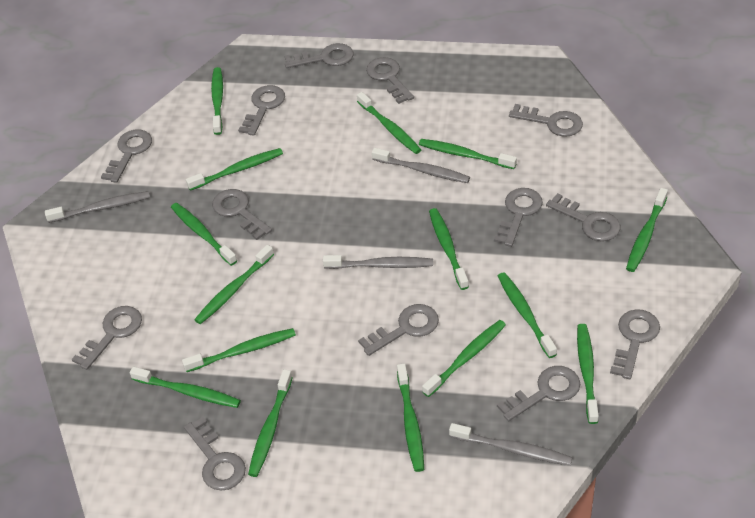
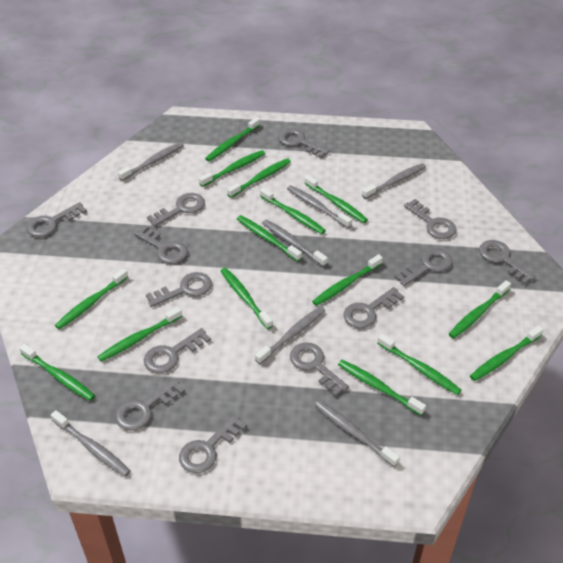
grey toothbrush: 4 -> 7

